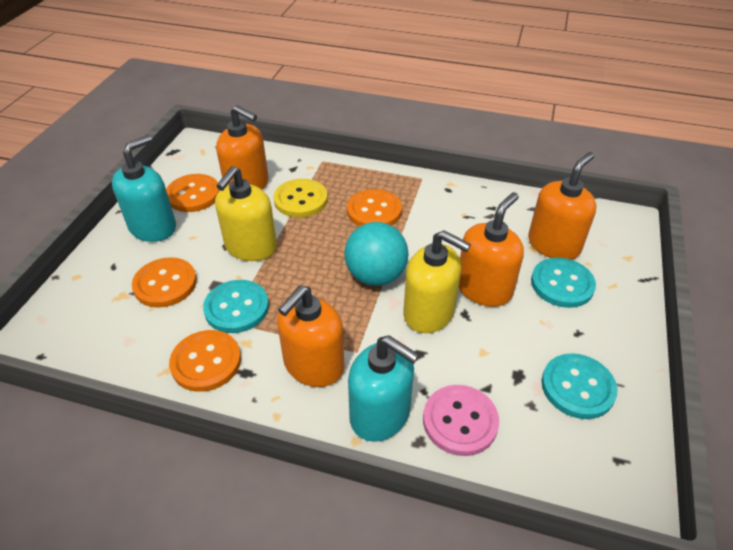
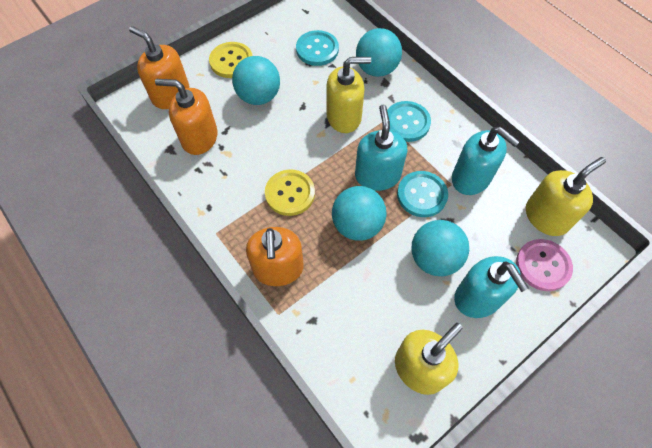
orange button: 4 -> 0
orange soap dispenser: 4 -> 3
turquoise ball: 1 -> 4
turquoise soap dispenser: 2 -> 3
yellow button: 1 -> 2
yellow soap dispenser: 2 -> 3

